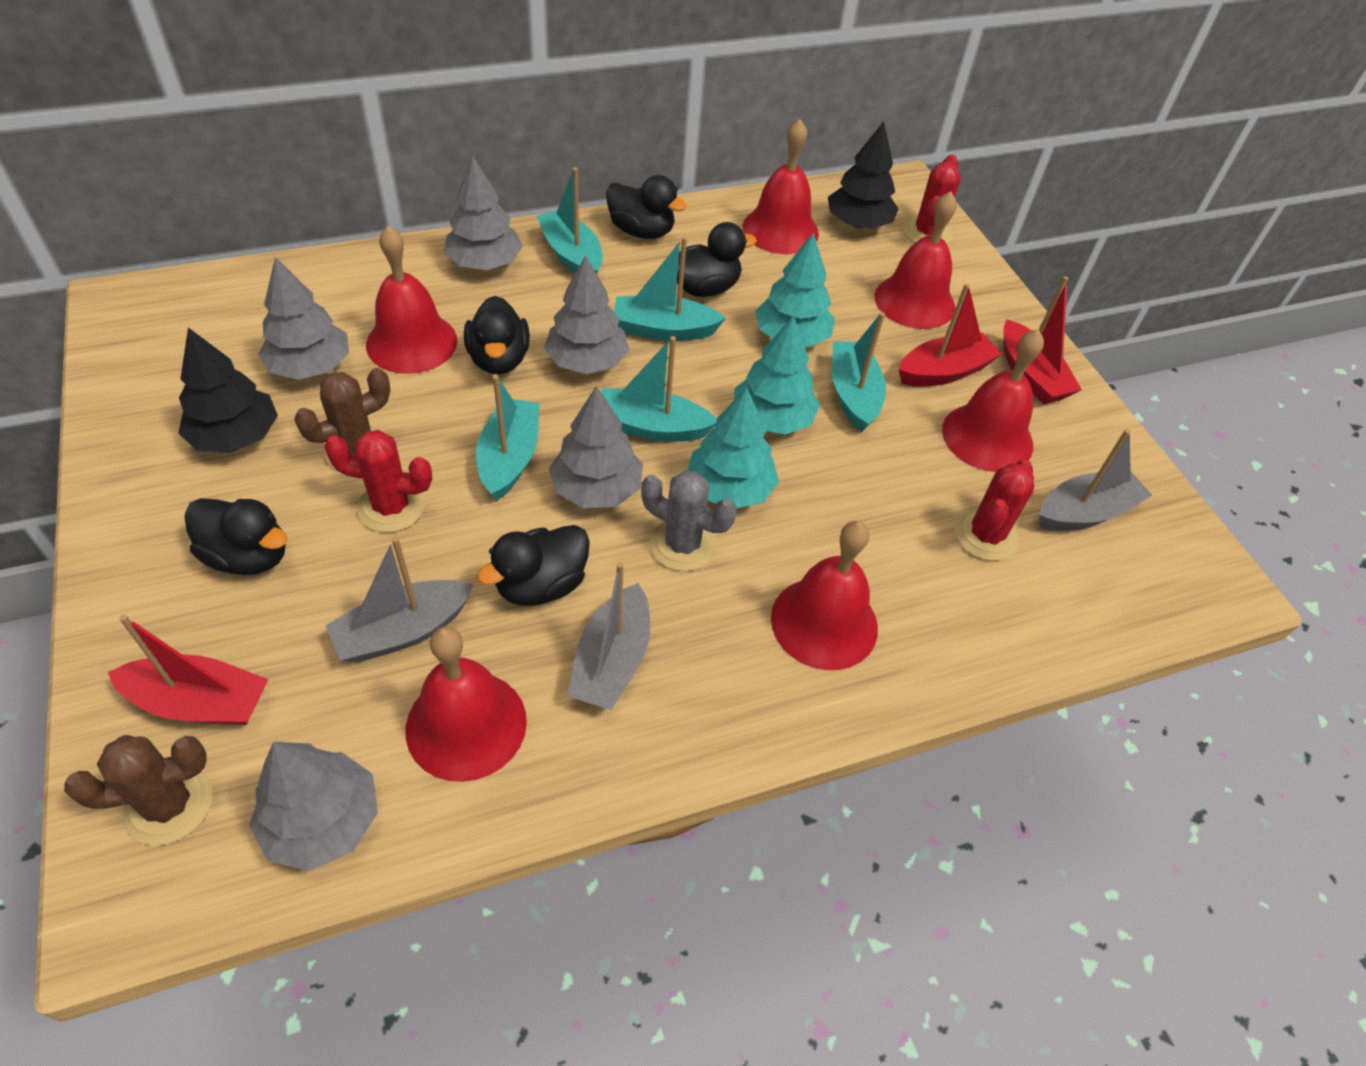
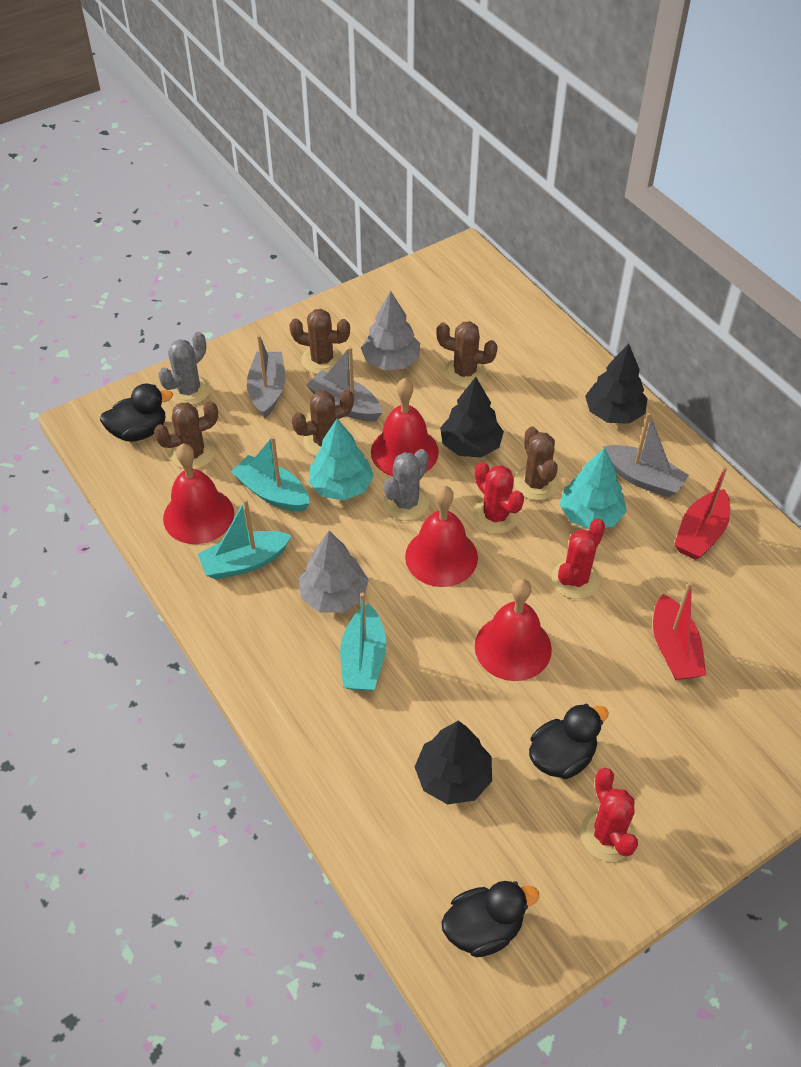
black duck: 5 -> 3
black tree: 2 -> 3
brown cactus: 2 -> 5
grey cactus: 1 -> 2
grey tree: 5 -> 2
red bell: 6 -> 4
red boat: 3 -> 2
turquoise boat: 5 -> 3
turquoise tree: 3 -> 2

